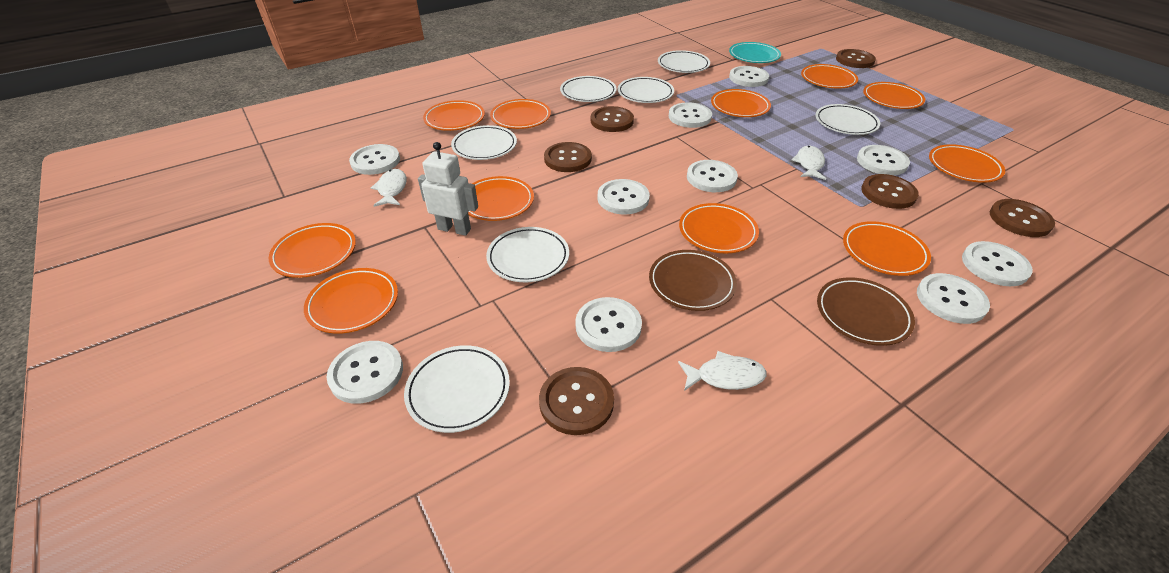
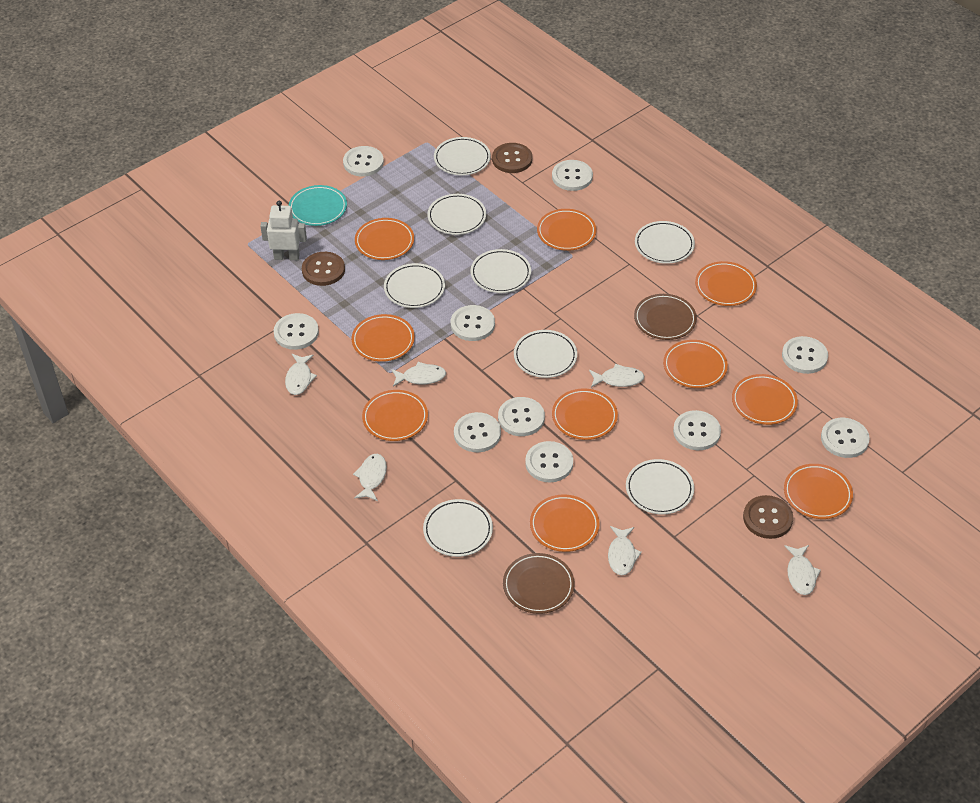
brown button: 6 -> 3
orange plate: 11 -> 10
white fish: 3 -> 6
white plate: 7 -> 8

